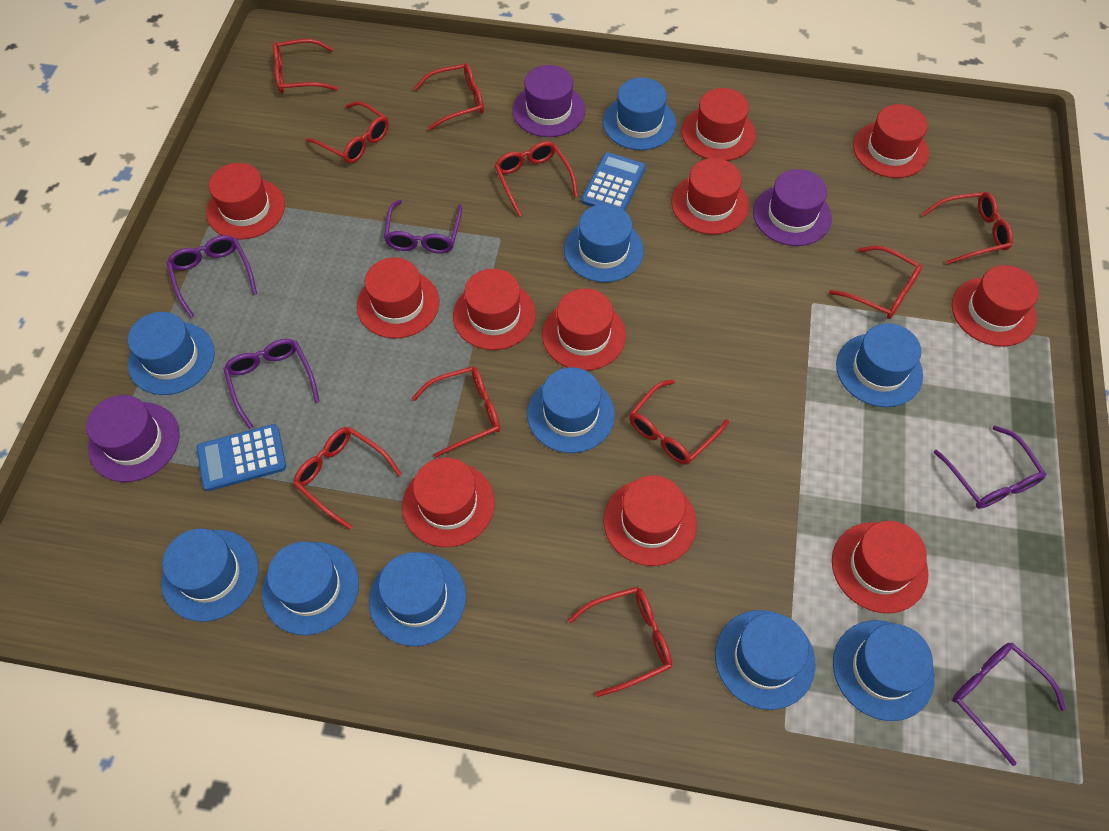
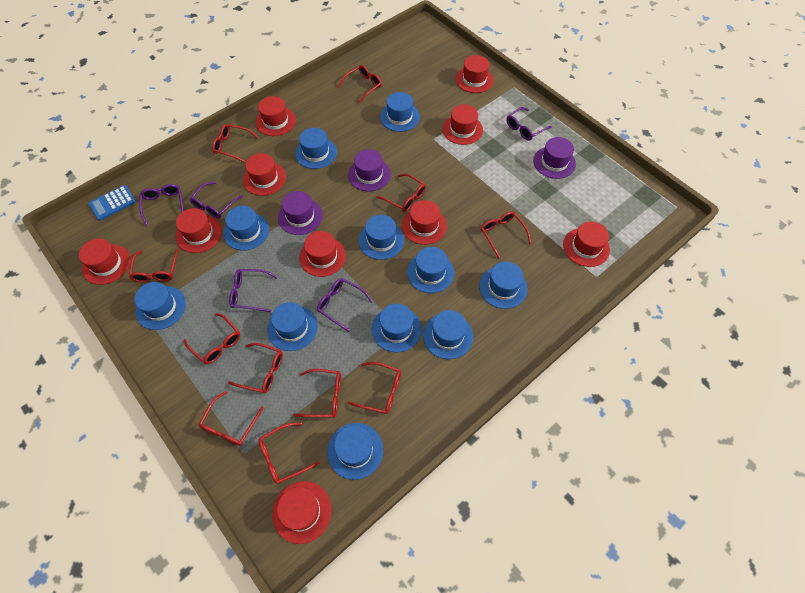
blue calculator: 2 -> 1
blue hat: 10 -> 11
red glasses: 10 -> 11
red hat: 11 -> 10

